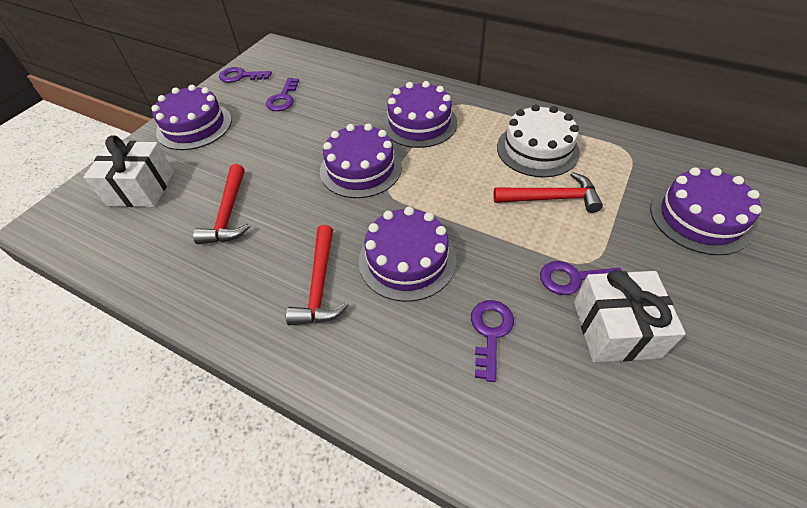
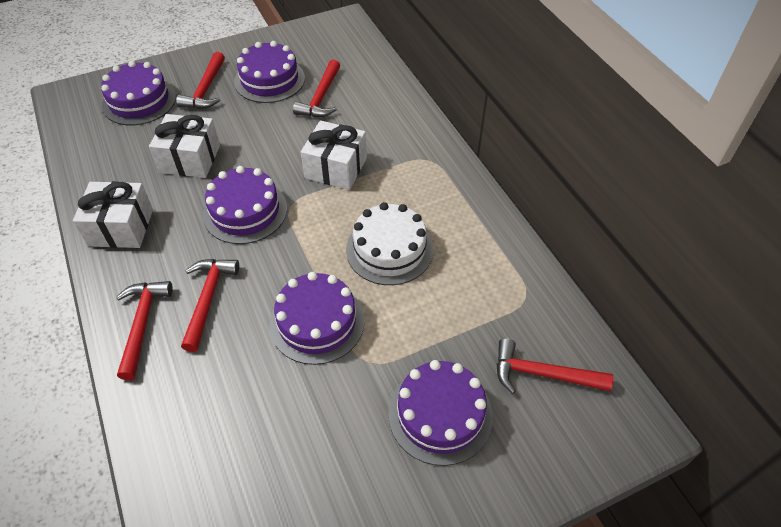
purple key: 4 -> 0
red hammer: 3 -> 5
white gift: 2 -> 3

